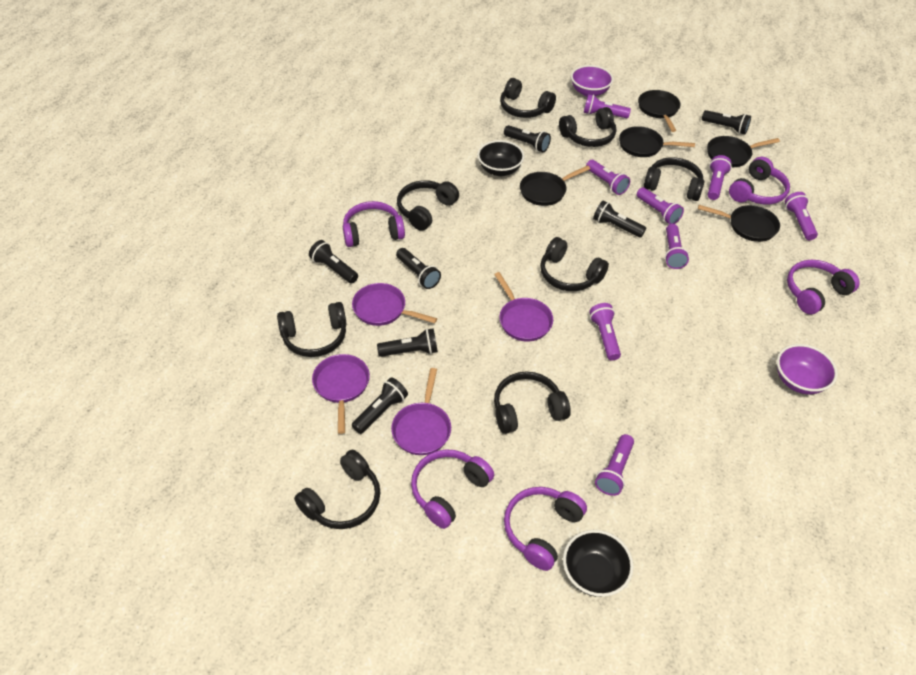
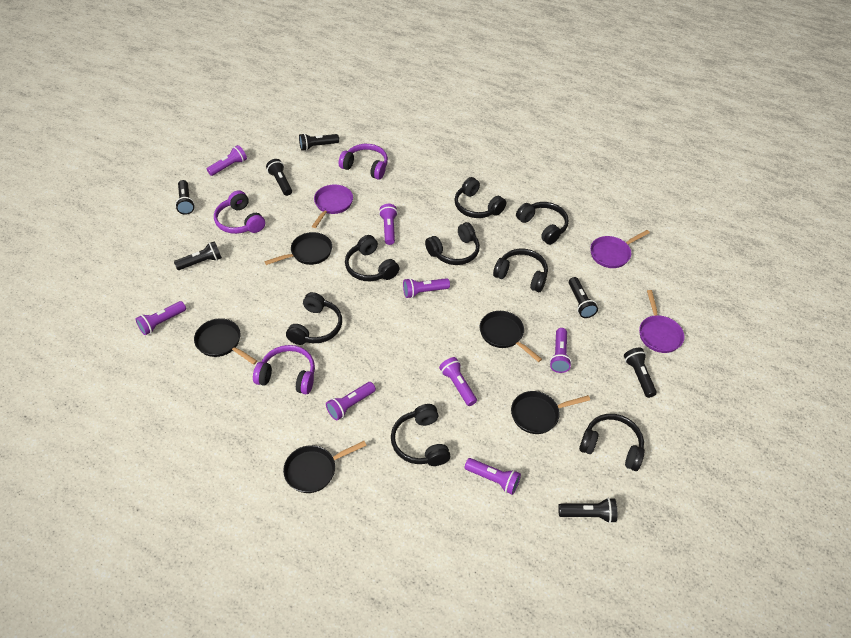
black bowl: 2 -> 0
purple bowl: 2 -> 0
purple headphones: 5 -> 3
purple pan: 4 -> 3

